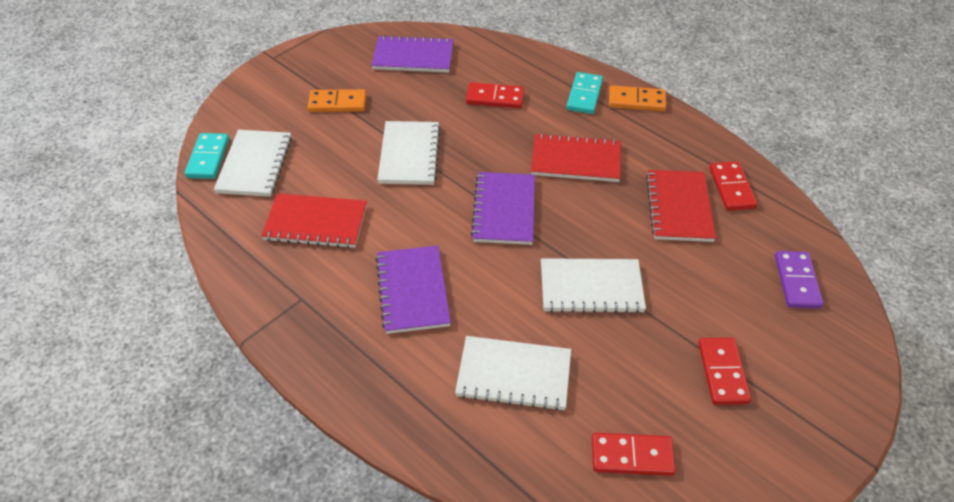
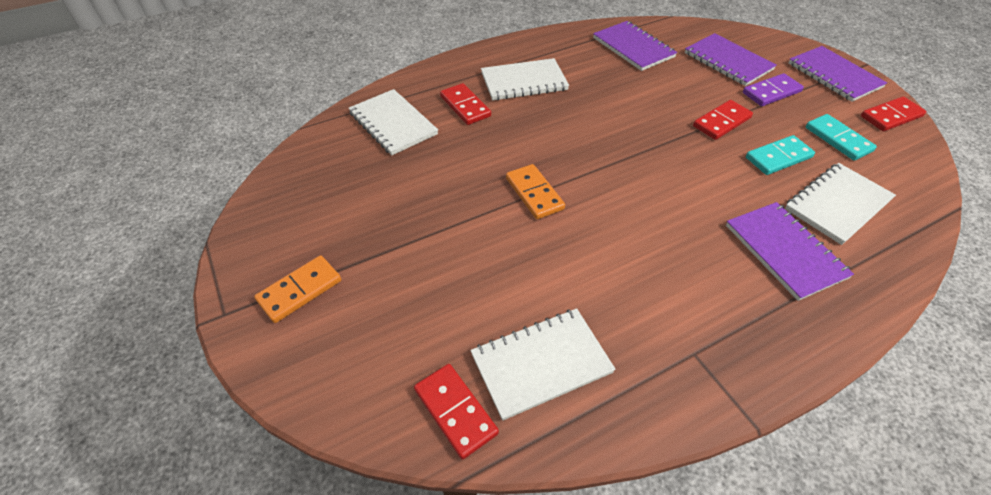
purple notebook: 3 -> 4
red notebook: 3 -> 0

